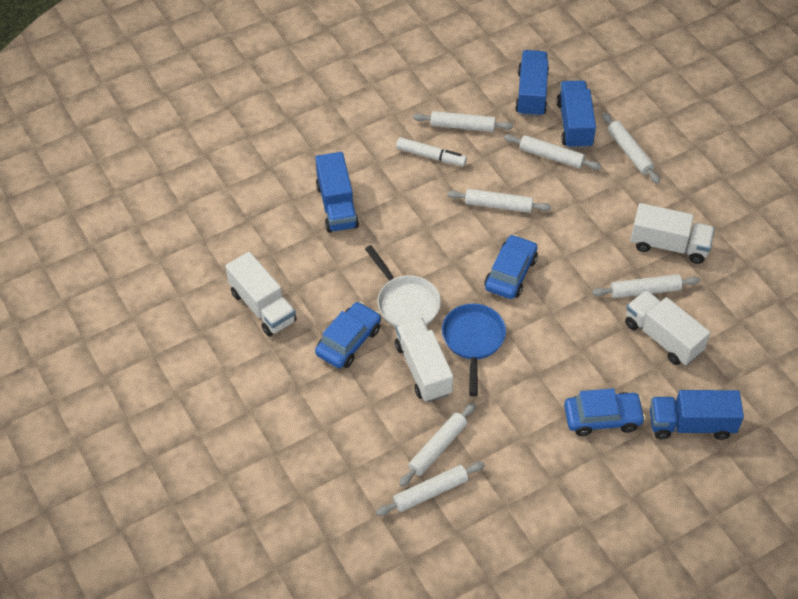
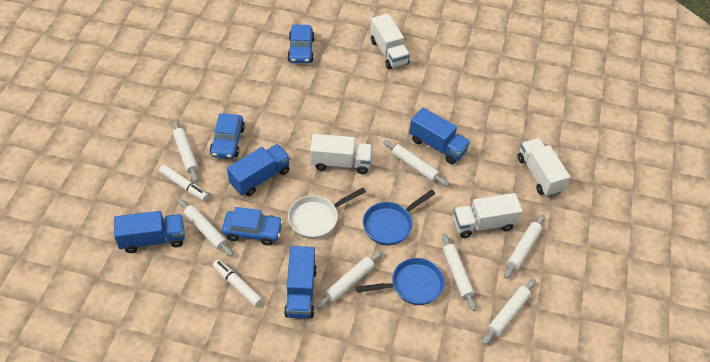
blue pan: 1 -> 2
white marker: 1 -> 2

